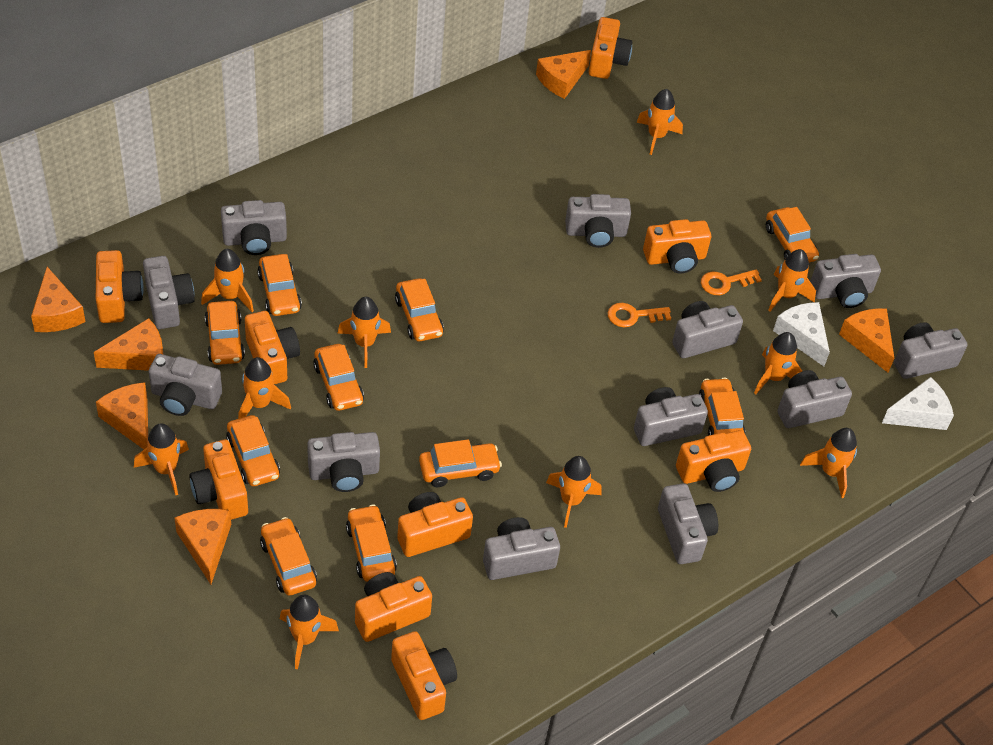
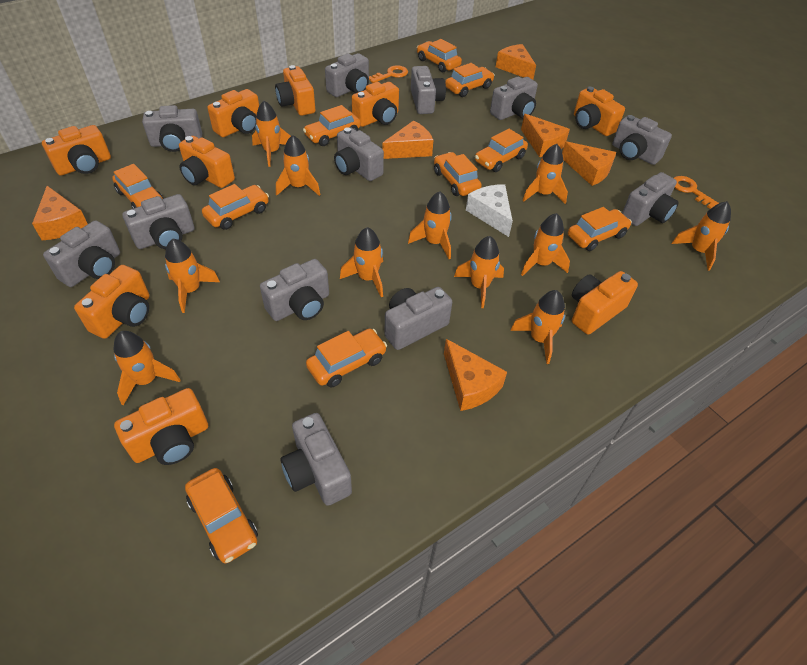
orange rocket: 10 -> 11
white cheese: 2 -> 1

